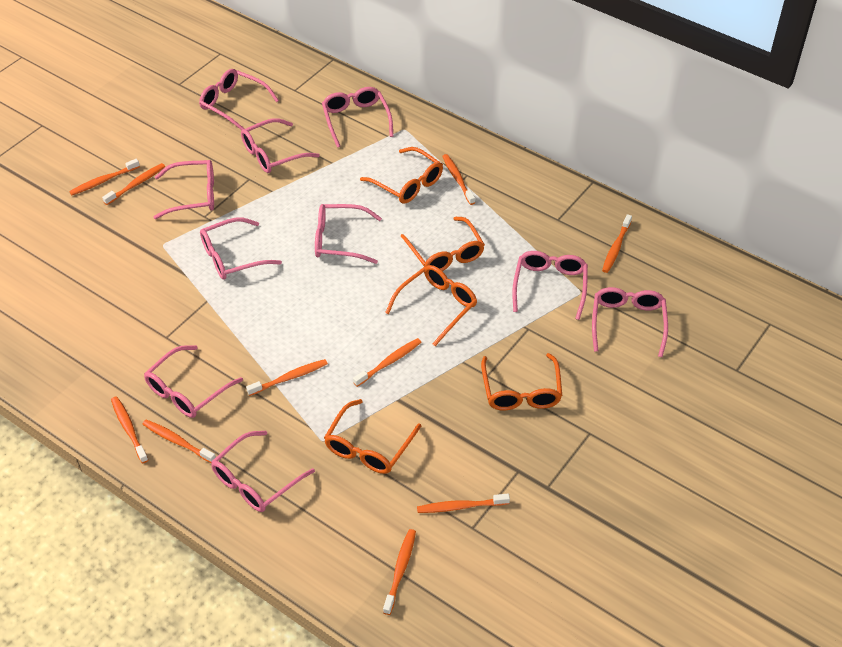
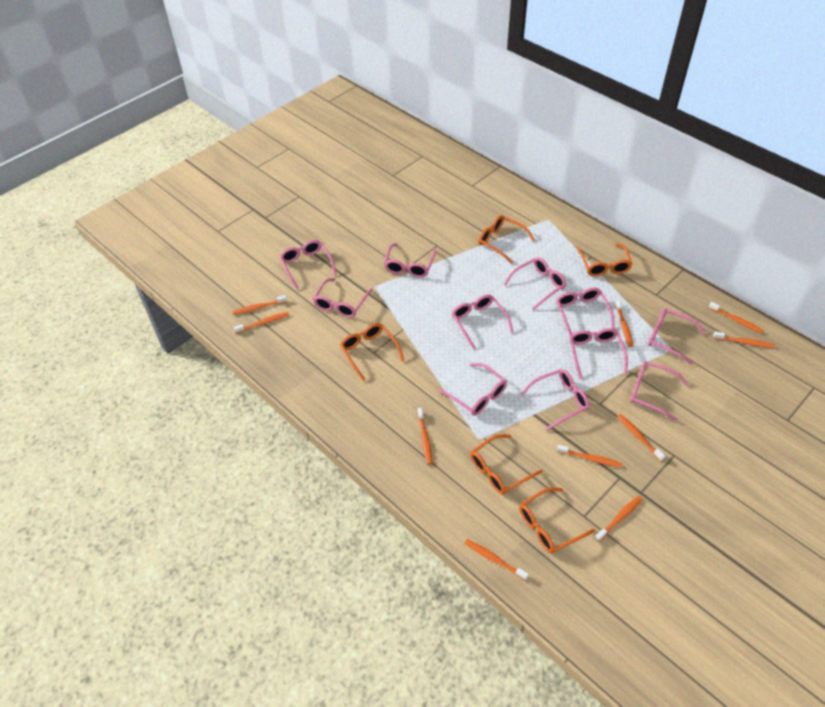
pink glasses: 10 -> 11

